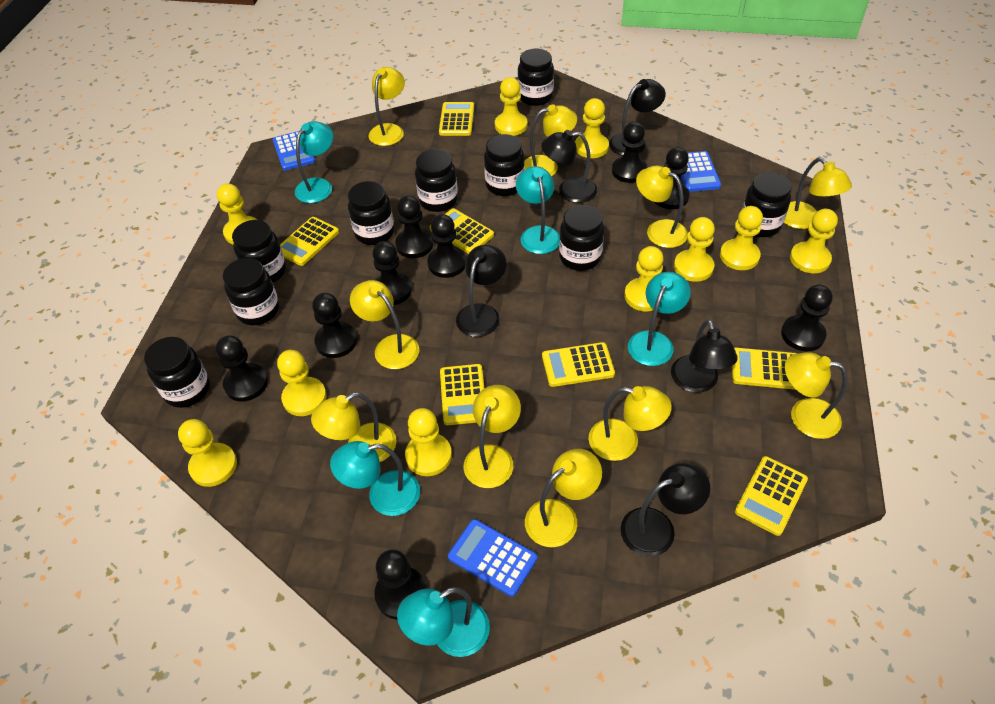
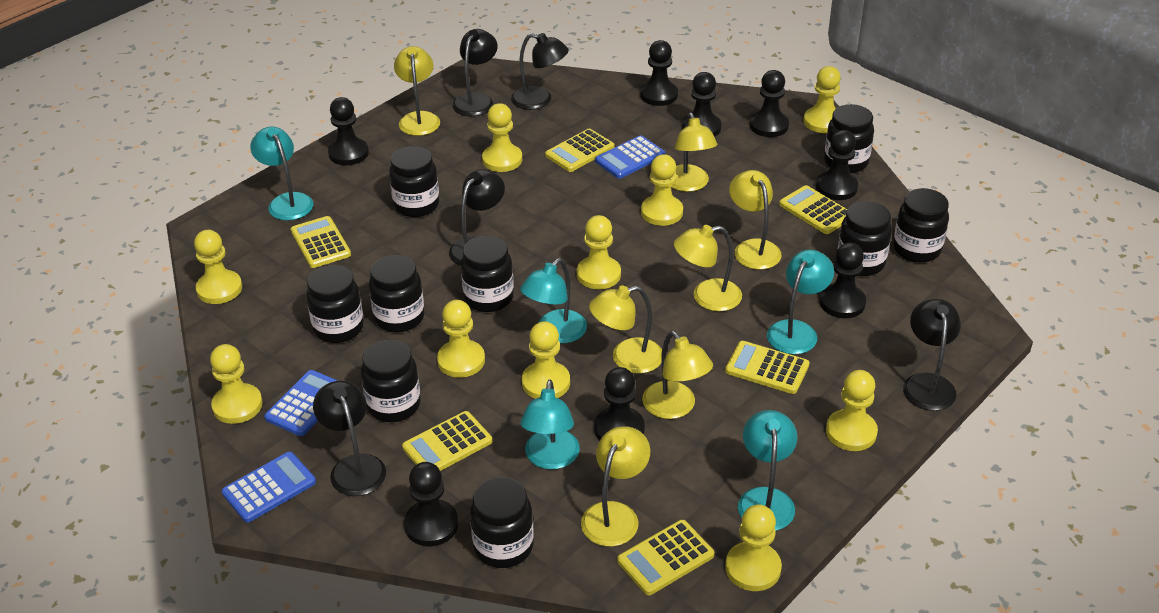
black pawn: 9 -> 8
yellow calculator: 7 -> 6
yellow lamp: 10 -> 7

